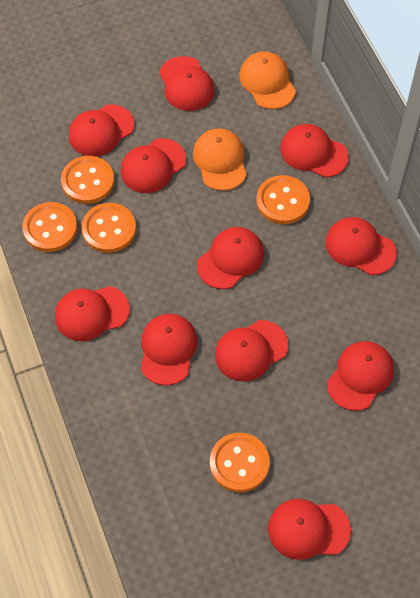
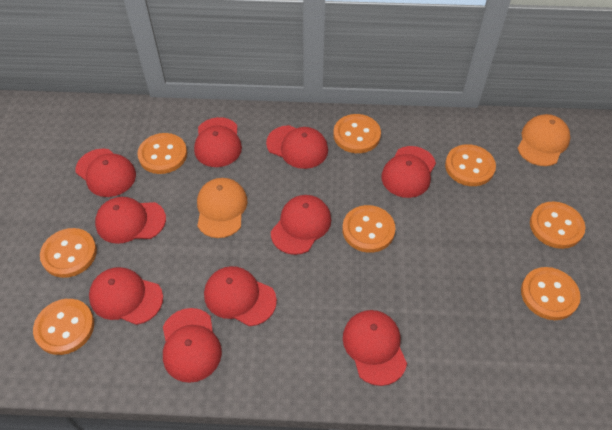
orange button: 5 -> 8
red cap: 11 -> 10

